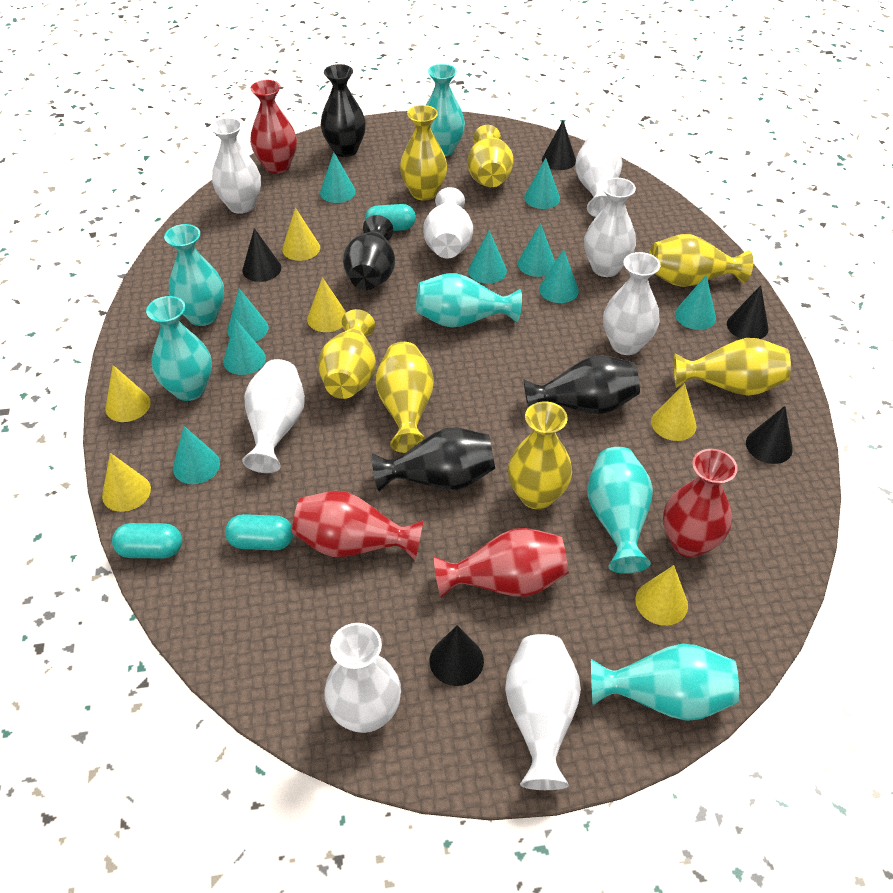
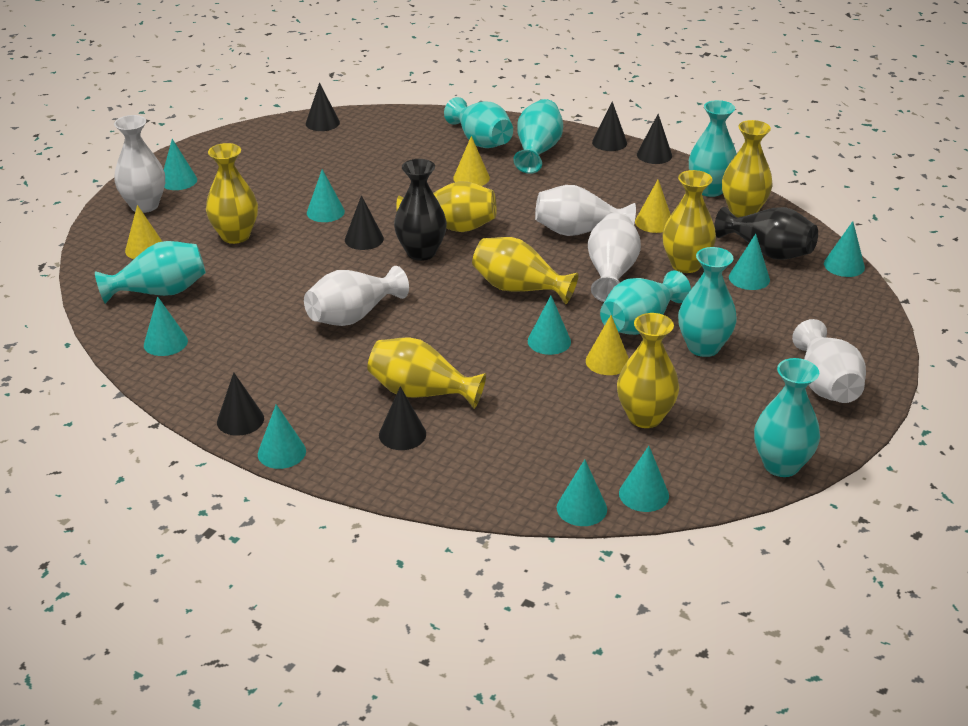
black cone: 5 -> 6
black vase: 4 -> 2
red vase: 4 -> 0
turquoise capsule: 3 -> 0
turquoise vase: 6 -> 7
white vase: 8 -> 5
yellow cone: 6 -> 4

